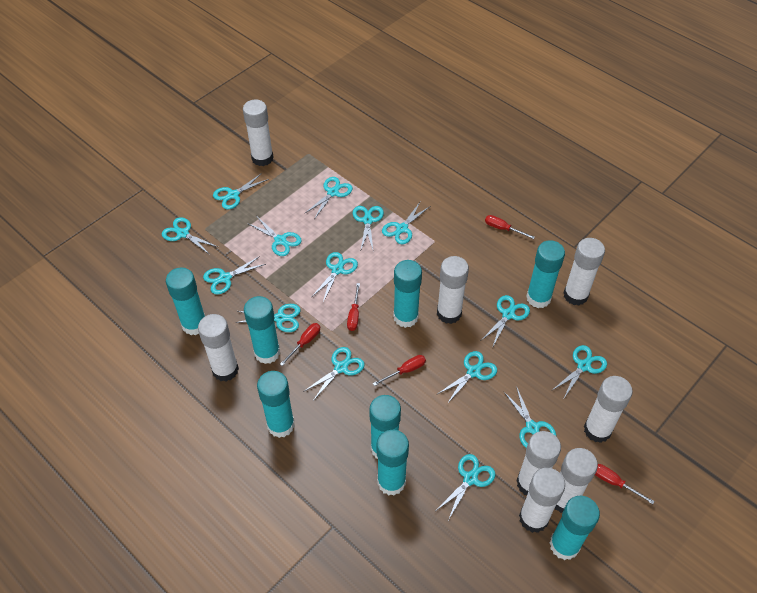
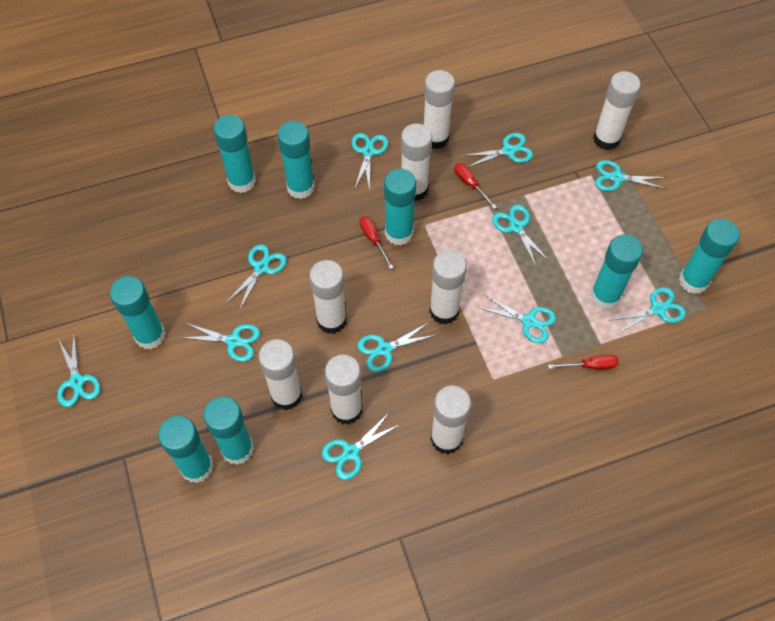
red screwdriver: 5 -> 3
turquoise scissors: 15 -> 11

